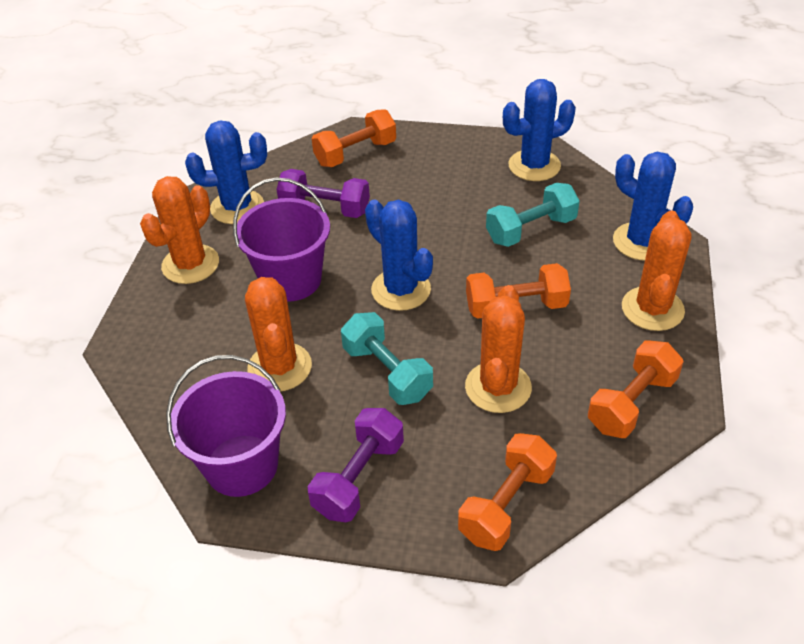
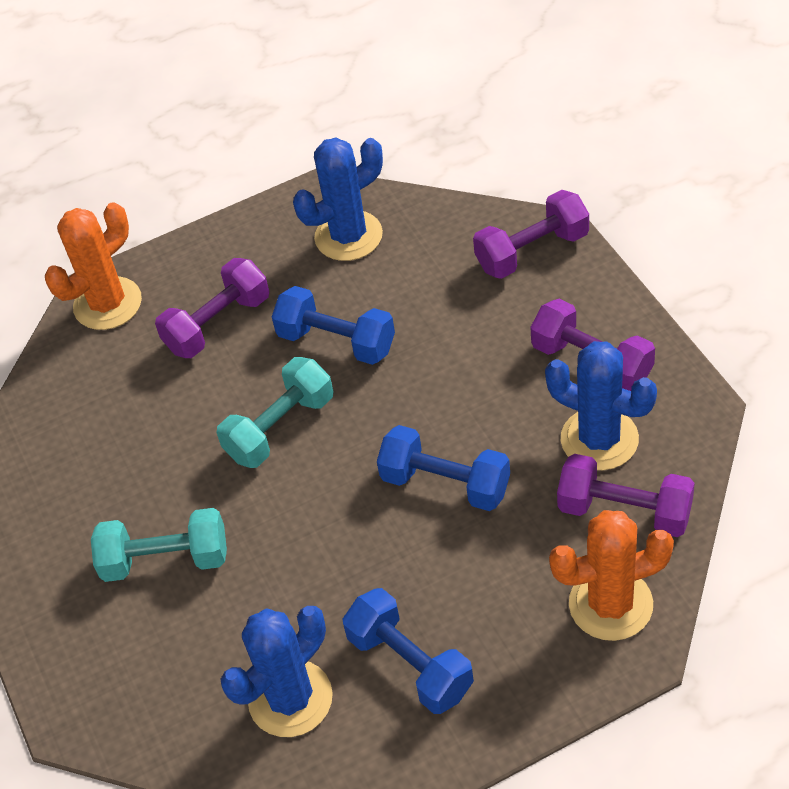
blue cactus: 4 -> 3
blue dumbbell: 0 -> 3
orange cactus: 4 -> 2
orange dumbbell: 4 -> 0
purple bucket: 2 -> 0
purple dumbbell: 2 -> 4

